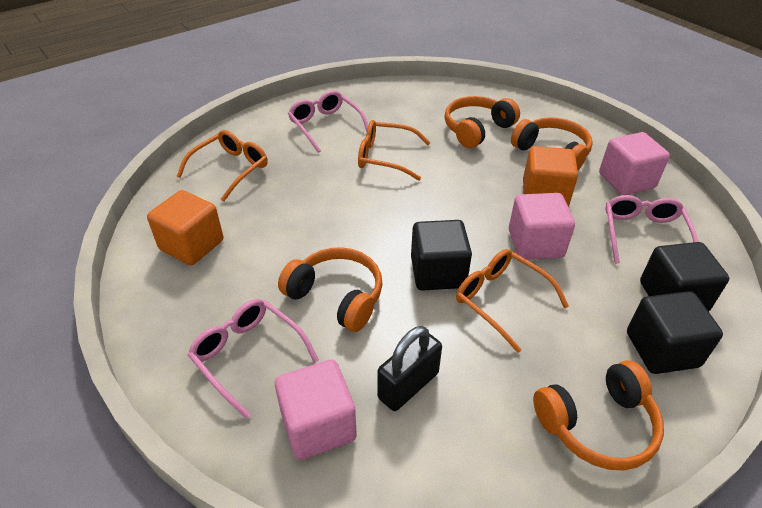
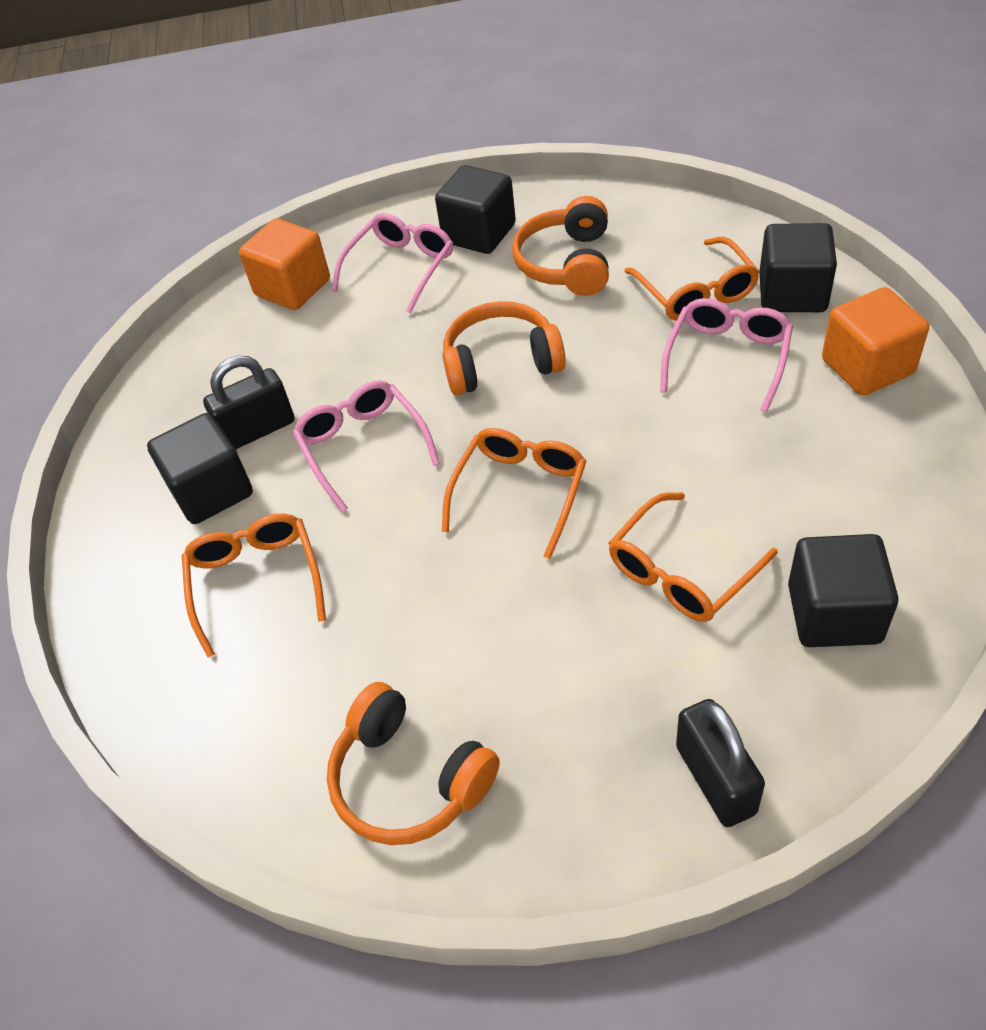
black cube: 3 -> 4
black padlock: 1 -> 2
orange glasses: 3 -> 4
orange headphones: 4 -> 3
pink cube: 3 -> 0

